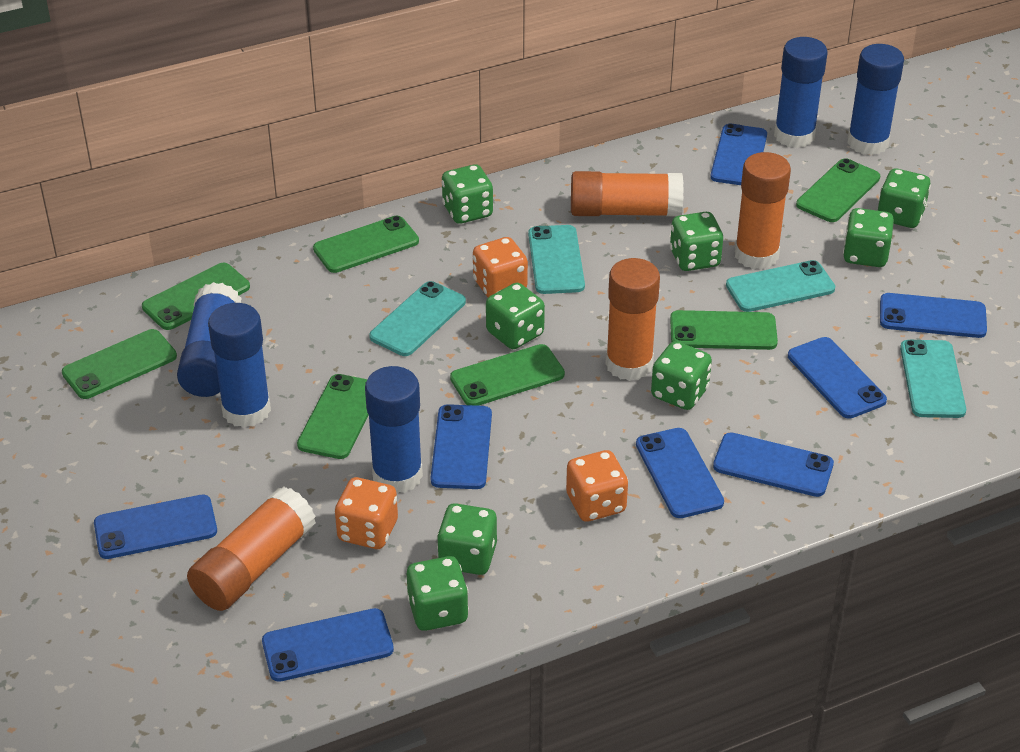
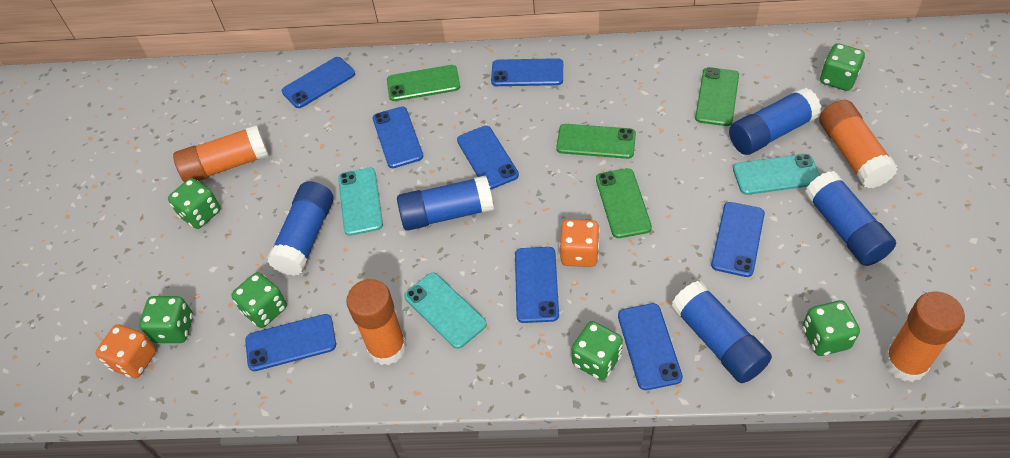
green dice: 8 -> 6
green phone: 7 -> 4
orange dice: 3 -> 2
turquoise phone: 4 -> 3

